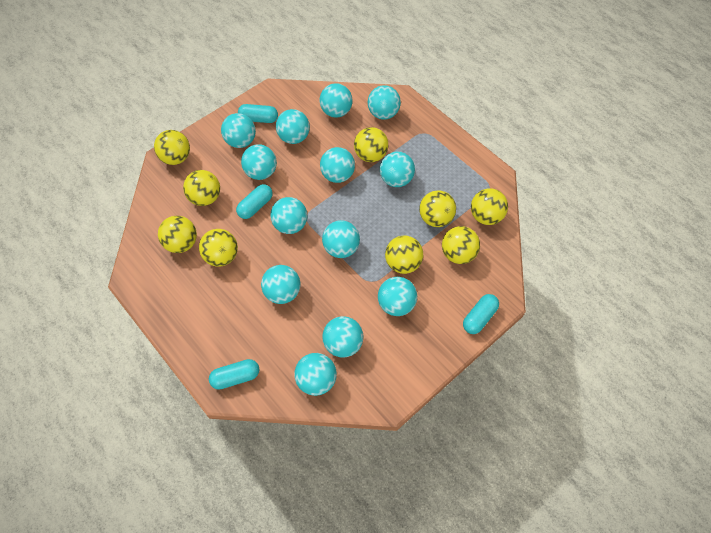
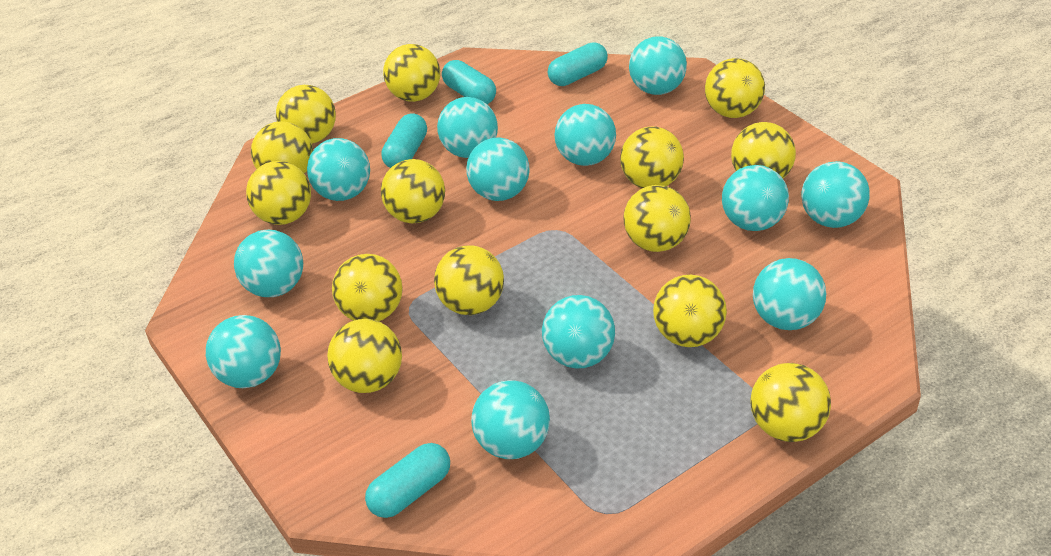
turquoise ball: 13 -> 12
yellow ball: 9 -> 14

